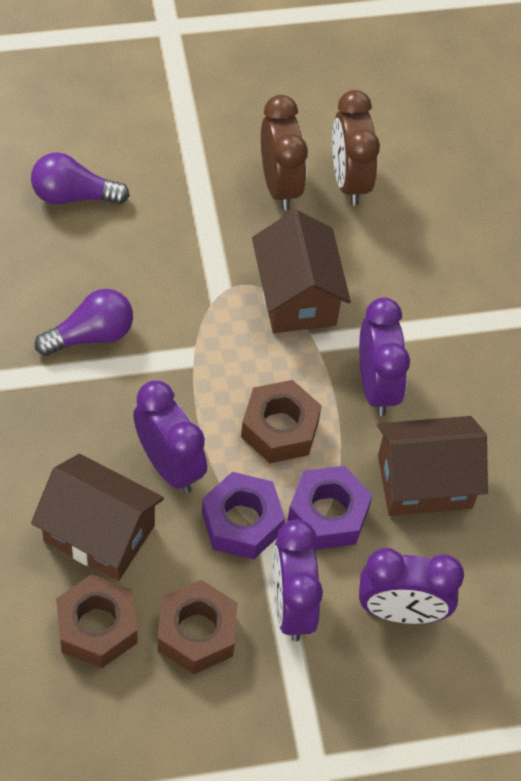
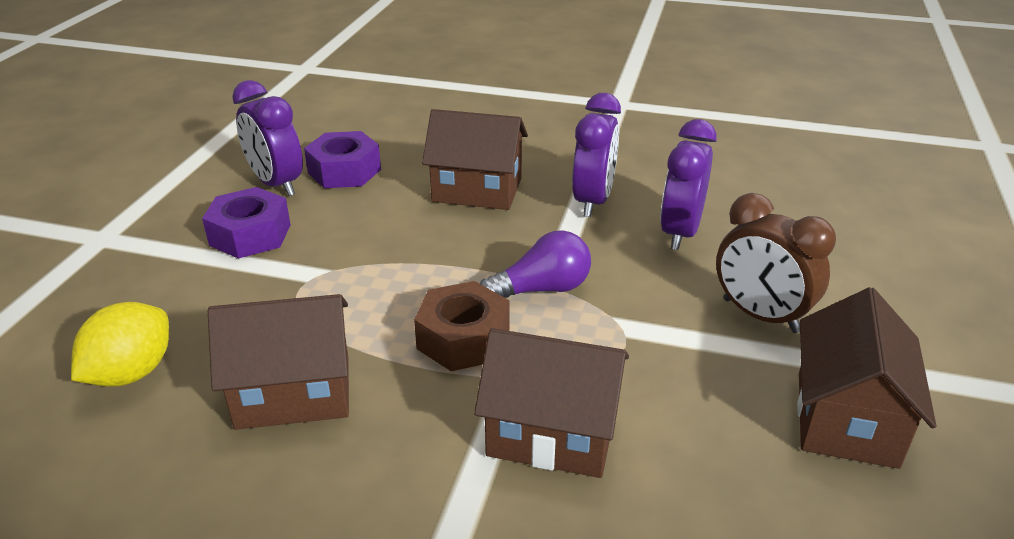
brown clock: 2 -> 1
brown house: 3 -> 4
brown nut: 3 -> 1
purple clock: 4 -> 3
purple light bulb: 2 -> 1
yellow lemon: 0 -> 1

